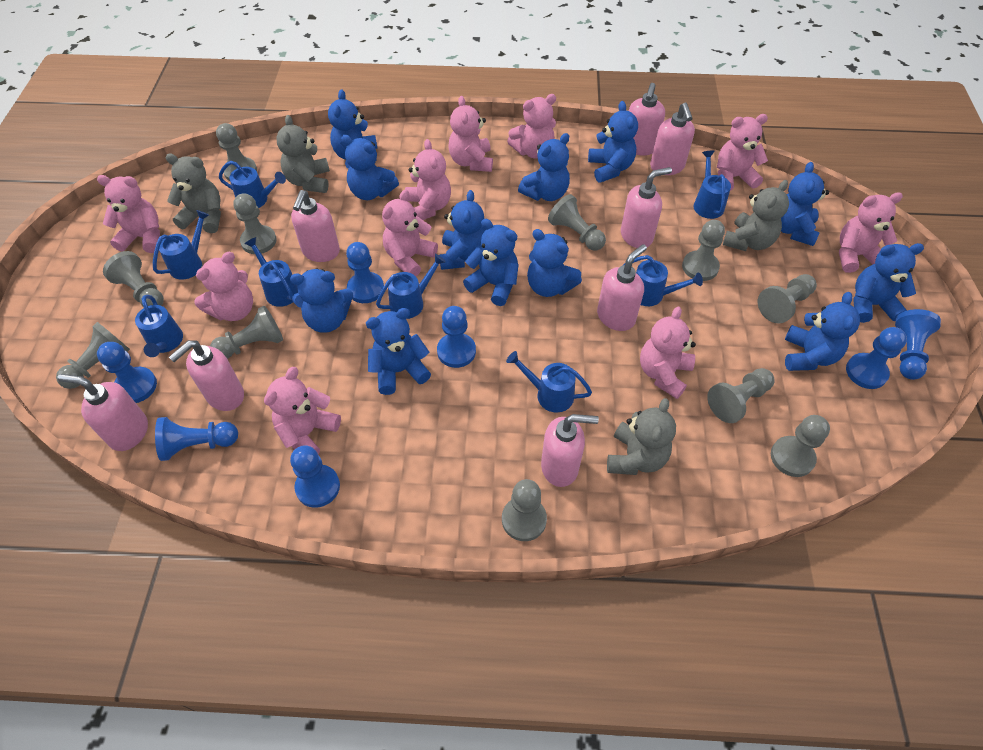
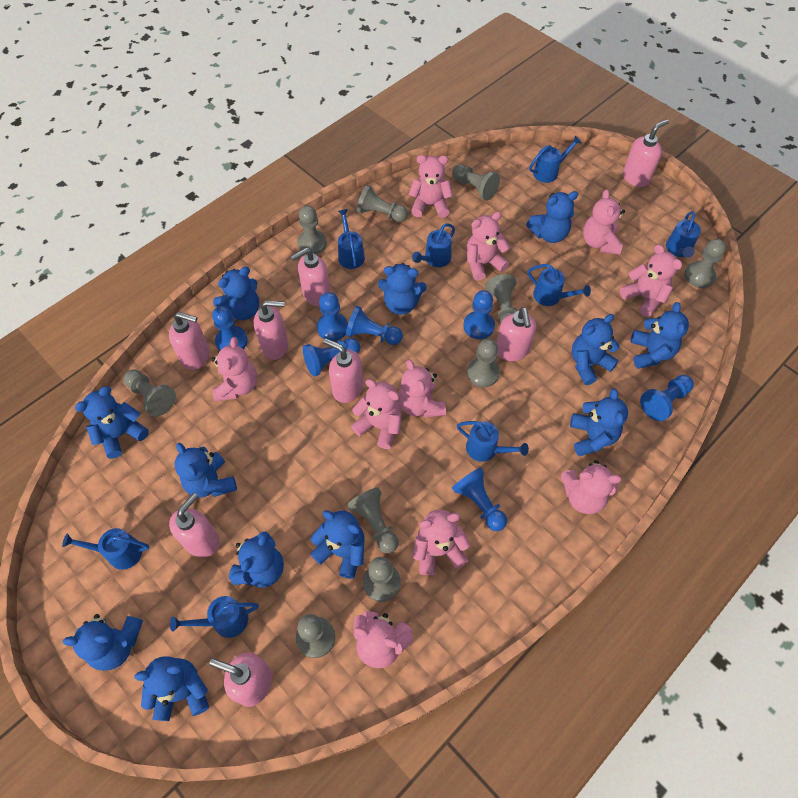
grey pawn: 11 -> 10
grey teddy bear: 4 -> 0

